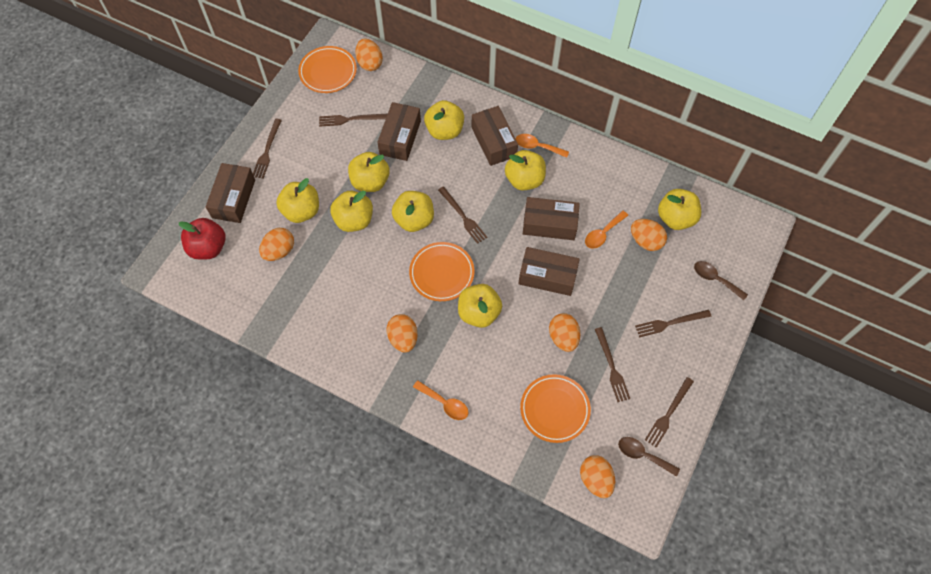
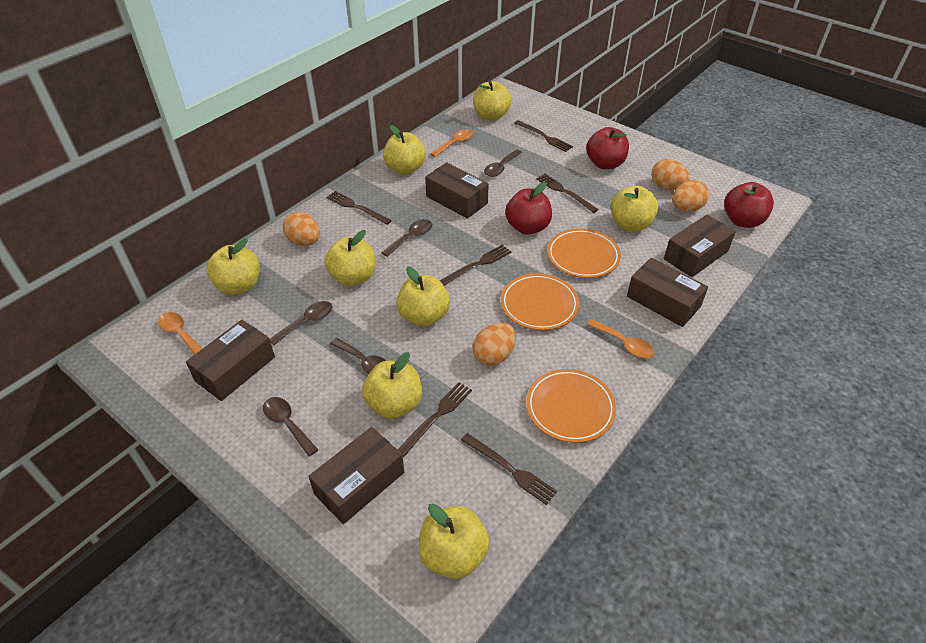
brown spoon: 2 -> 5
orange egg: 6 -> 4
red apple: 1 -> 3

